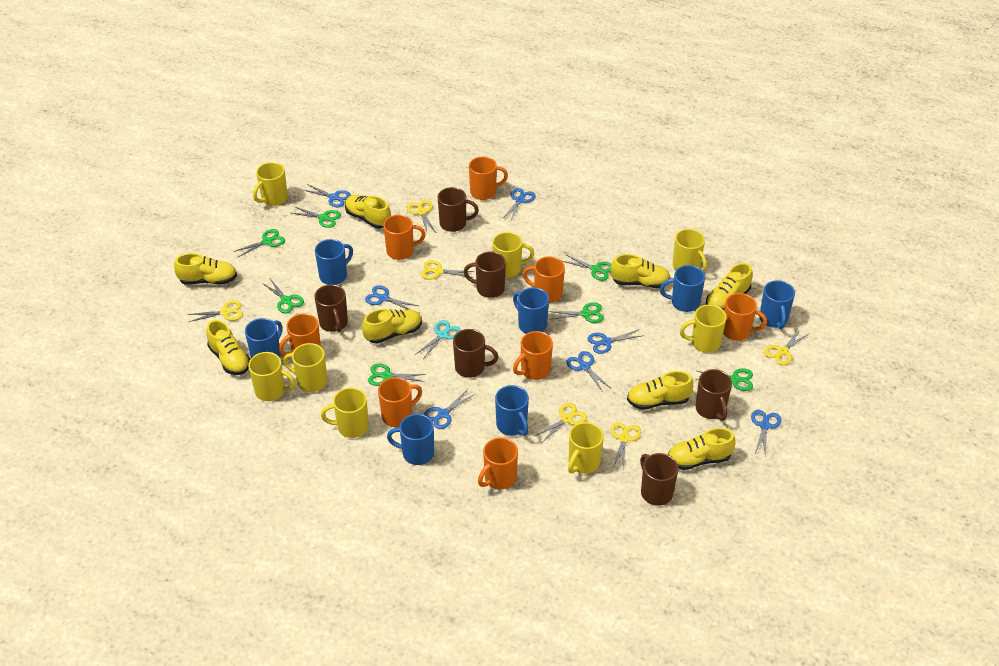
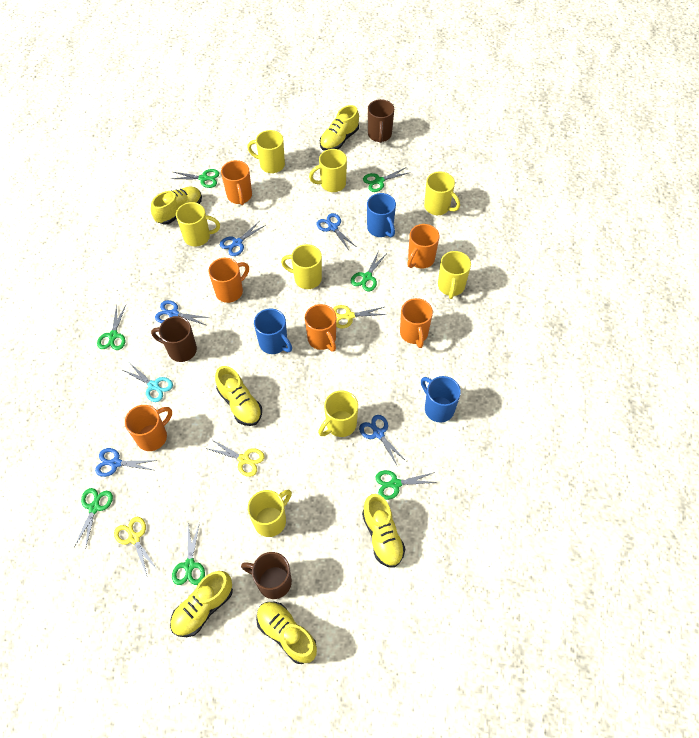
blue mug: 7 -> 3
blue scissors: 7 -> 5
brown mug: 6 -> 3
orange mug: 8 -> 6
yellow scissors: 6 -> 3
yellow shoe: 8 -> 6

